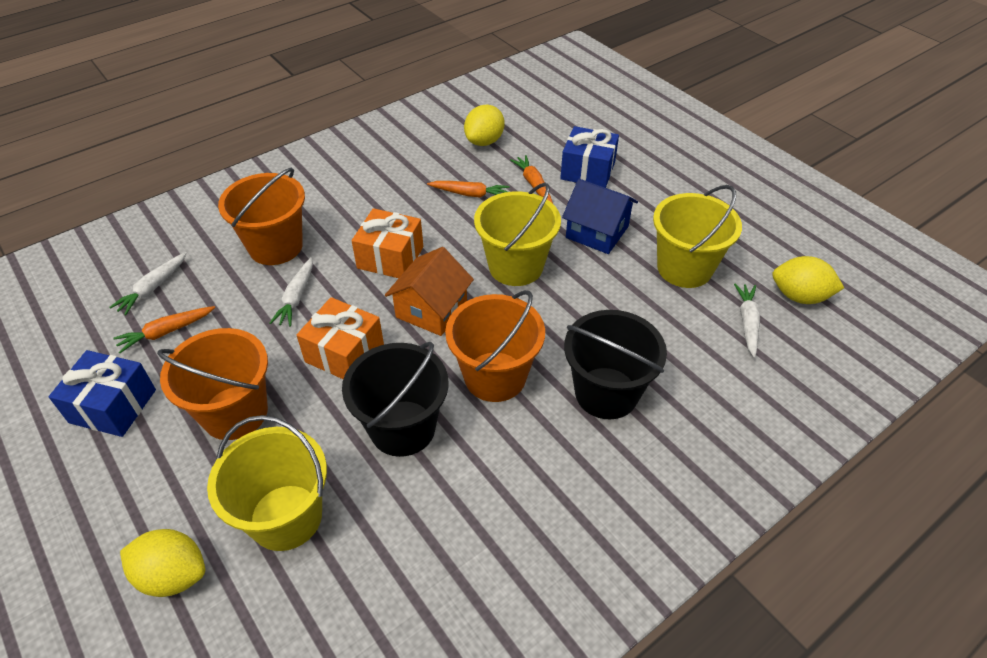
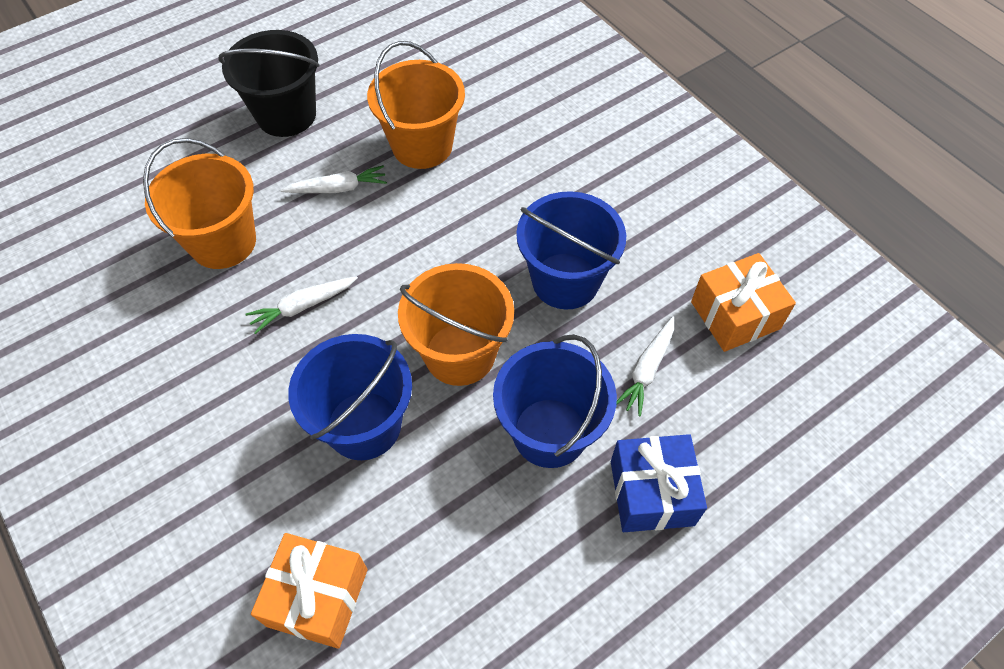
black bucket: 2 -> 1
blue bucket: 0 -> 3
blue gift: 2 -> 1
blue house: 1 -> 0
orange carrot: 3 -> 0
orange house: 1 -> 0
yellow bucket: 3 -> 0
yellow lemon: 3 -> 0

